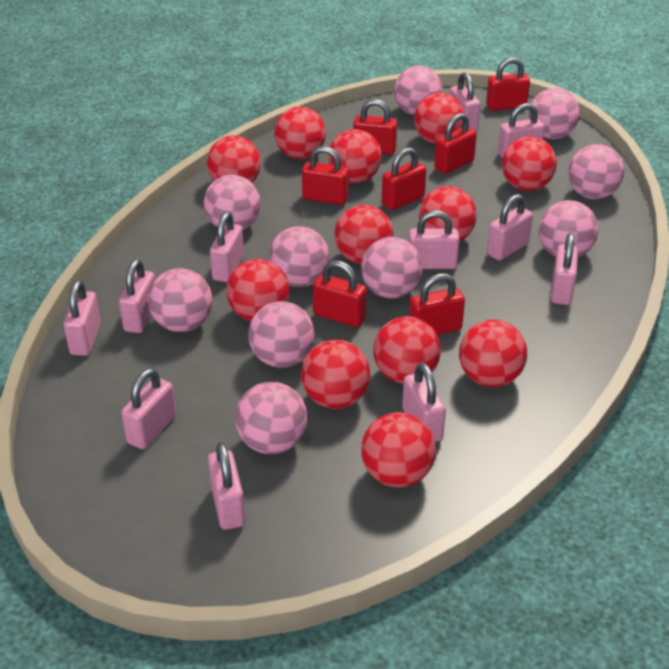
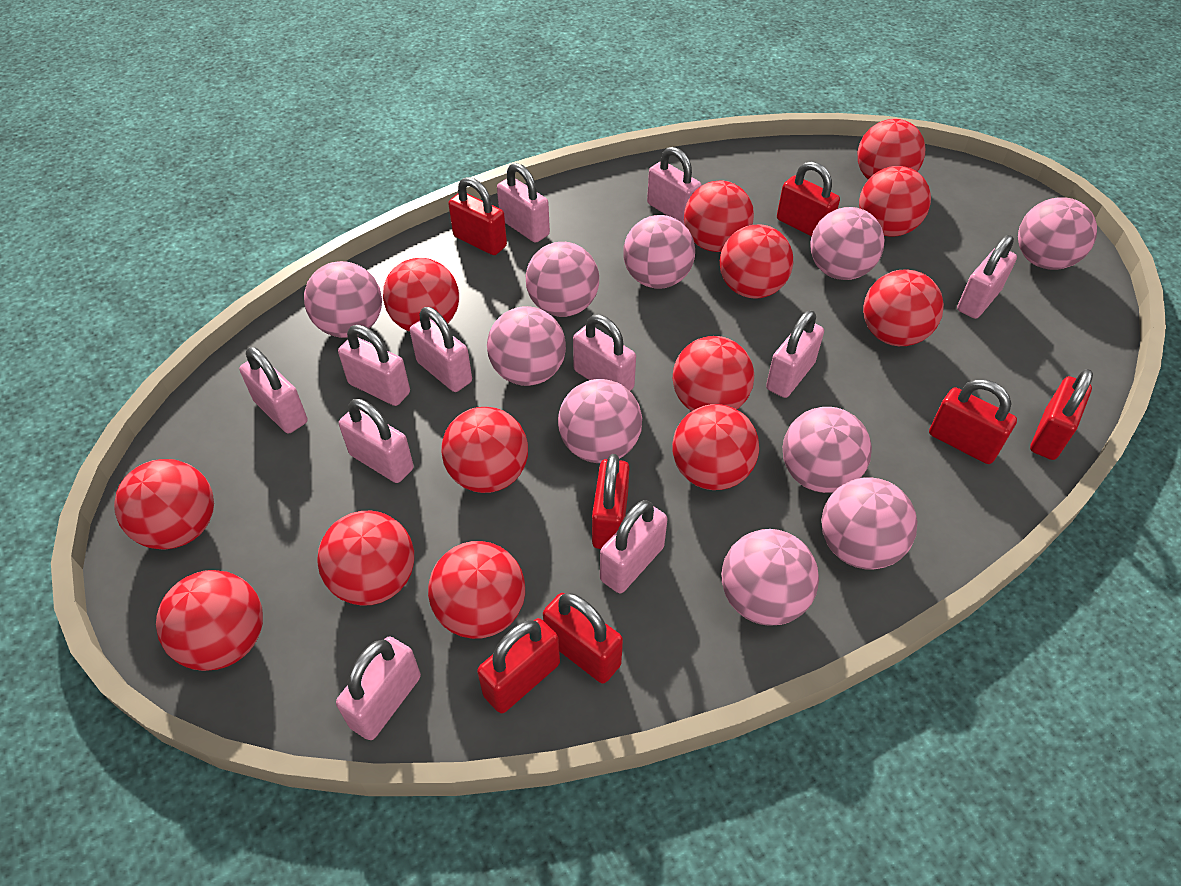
red ball: 12 -> 13

